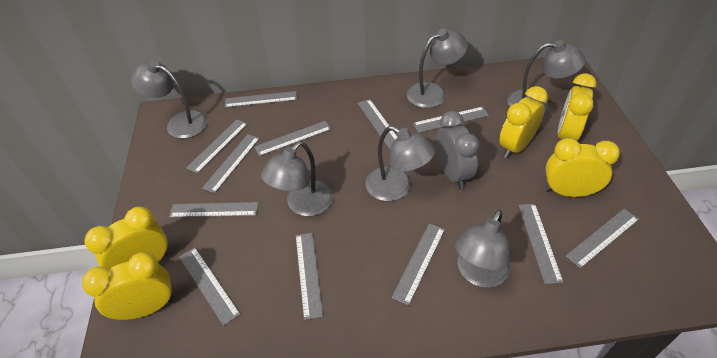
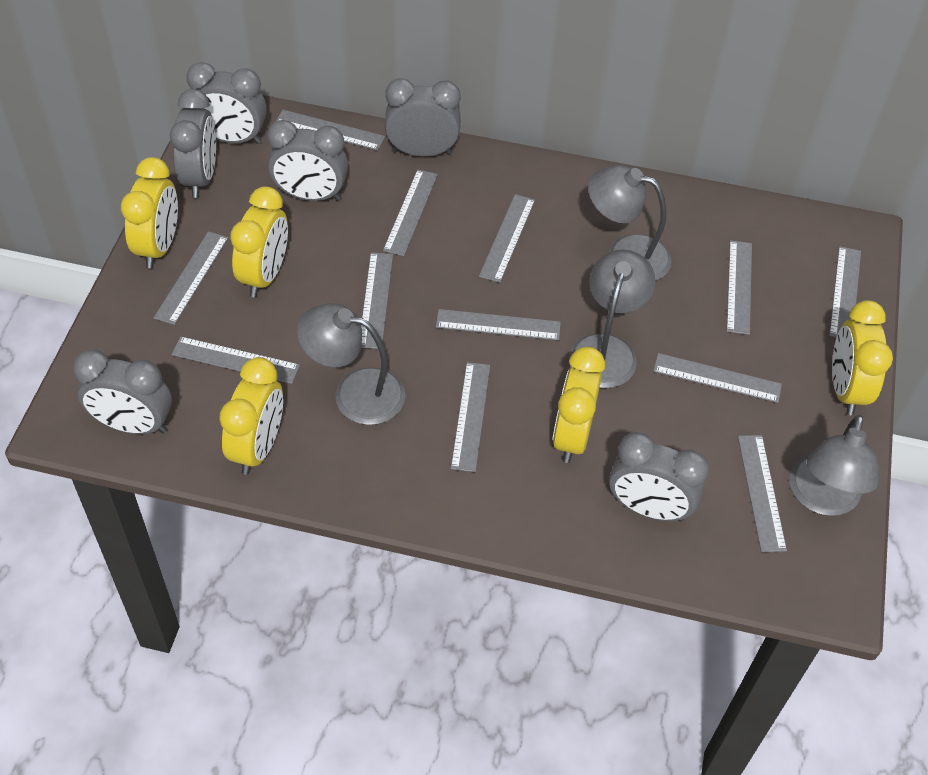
grey clock: 1 -> 6
grey lamp: 6 -> 4

